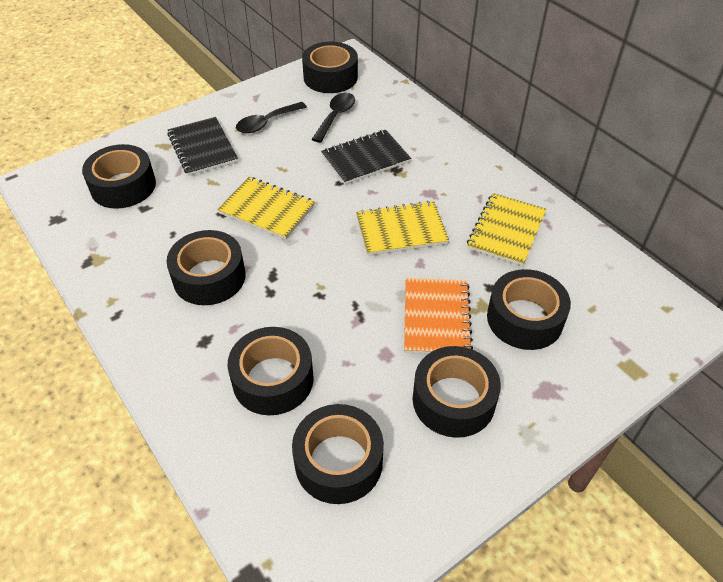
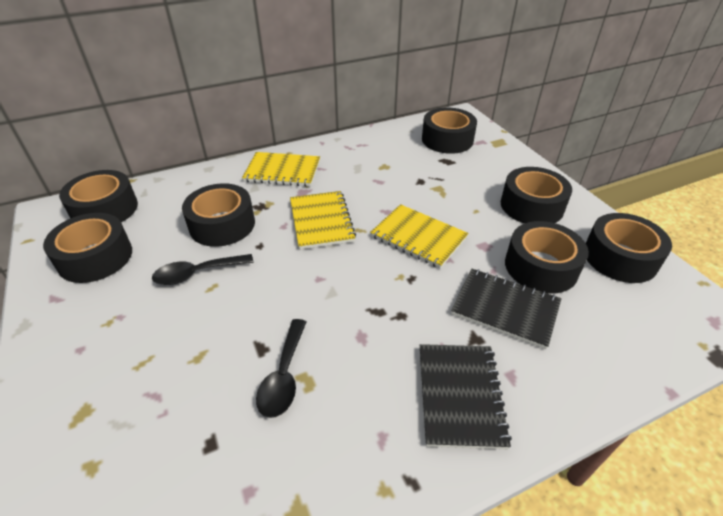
orange notebook: 1 -> 0

